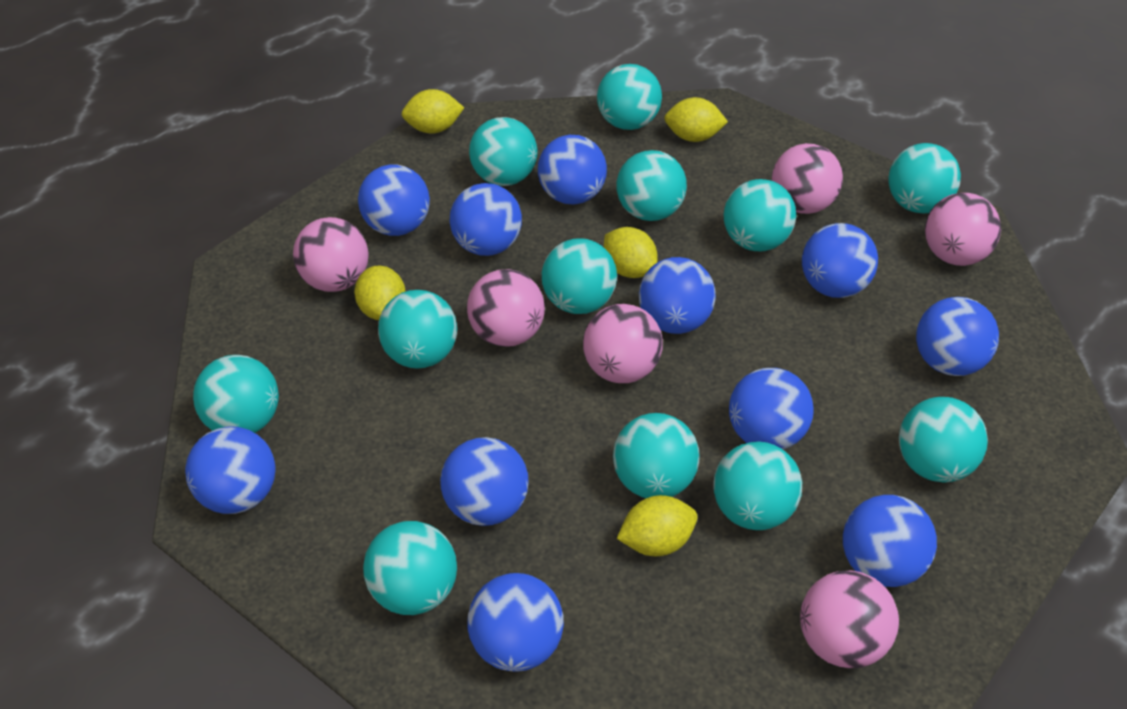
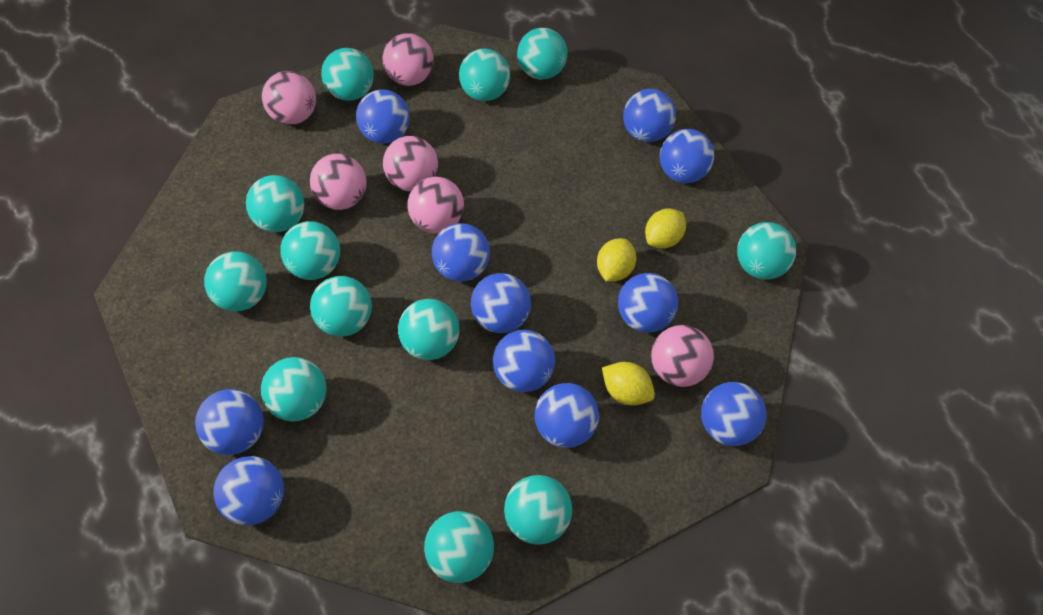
yellow lemon: 5 -> 3

